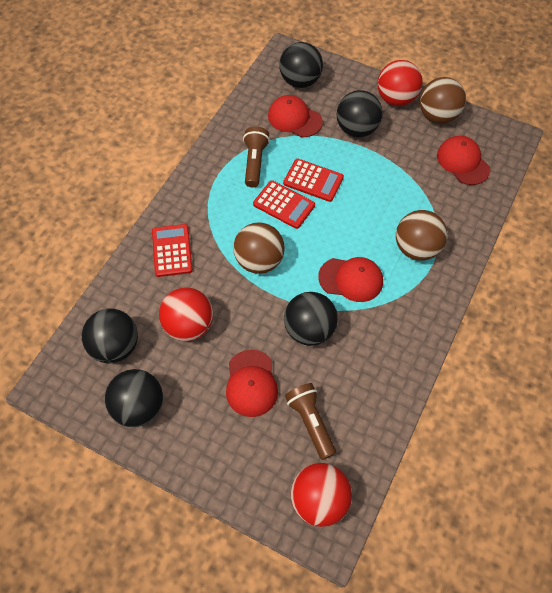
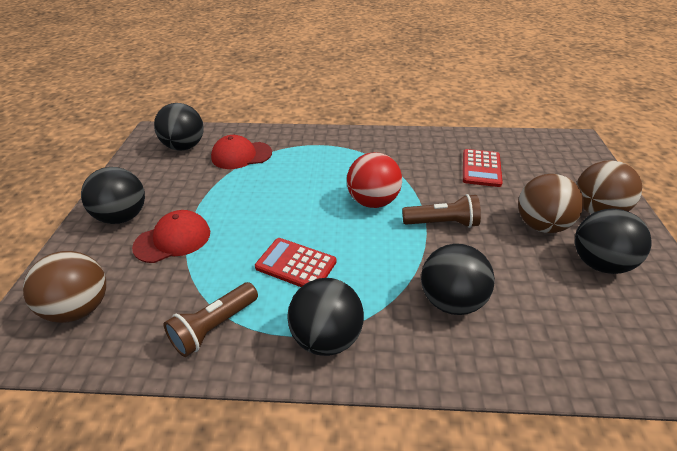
red ball: 3 -> 1
red calculator: 3 -> 2
red cap: 4 -> 2

